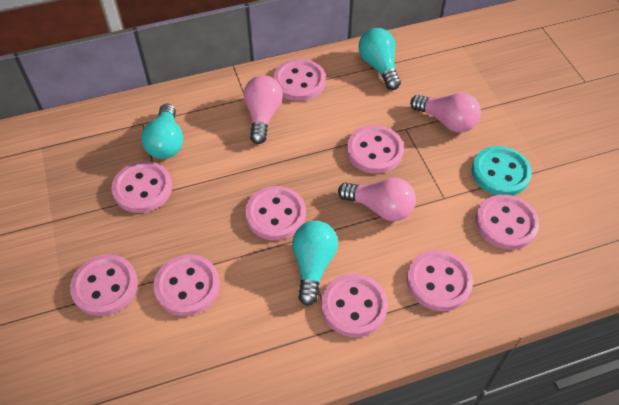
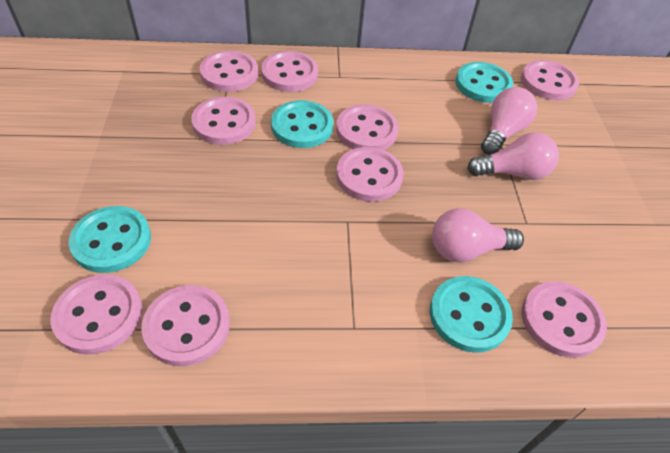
turquoise button: 1 -> 4
turquoise light bulb: 3 -> 0

